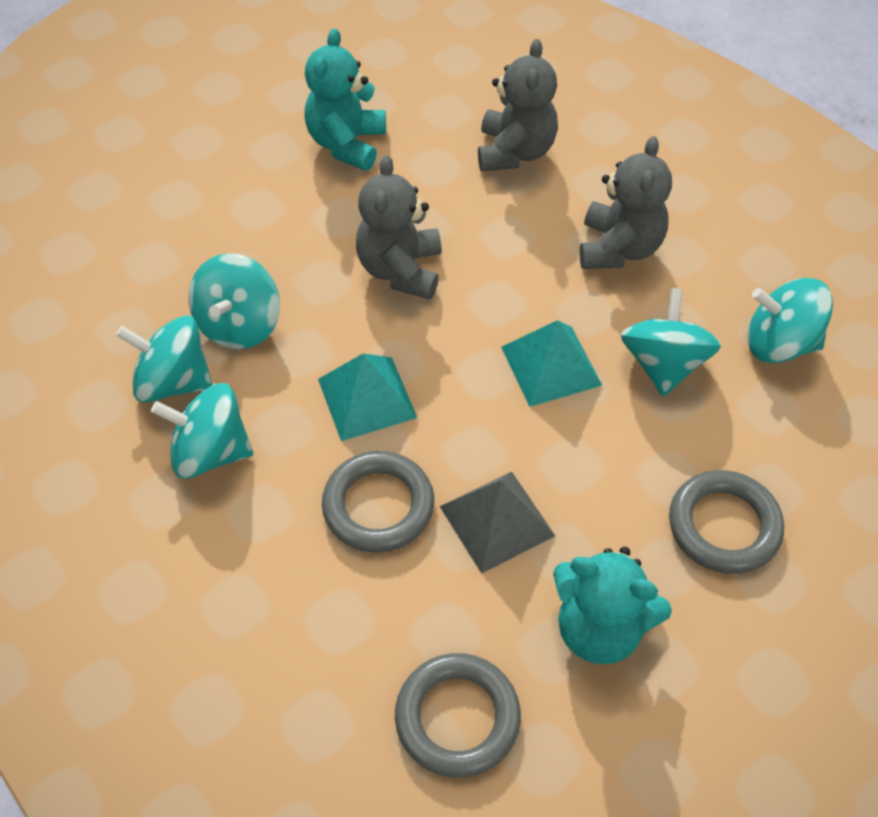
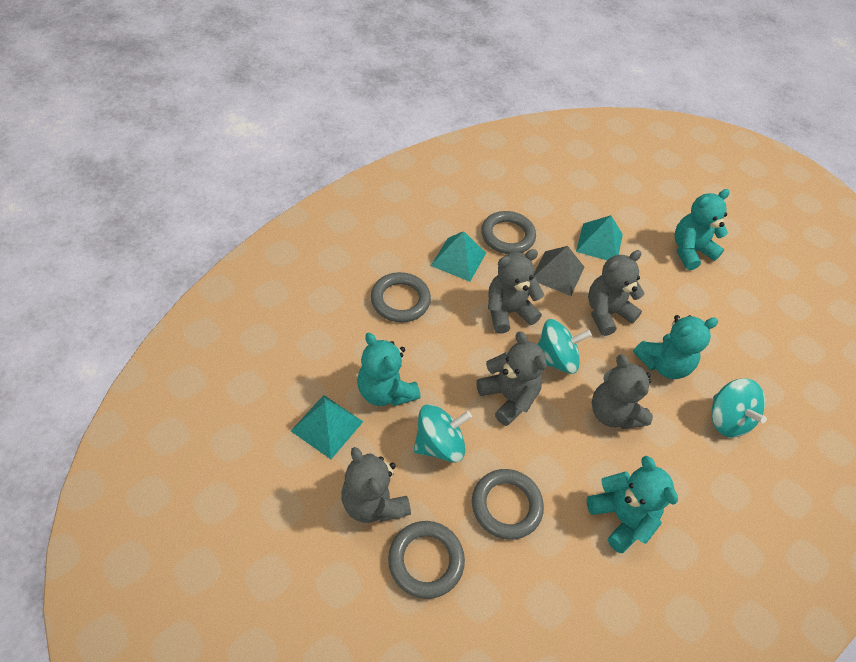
grey ring: 3 -> 4
grey teddy bear: 3 -> 5
turquoise pyramid: 2 -> 3
turquoise spinning top: 5 -> 3
turquoise teddy bear: 2 -> 4

